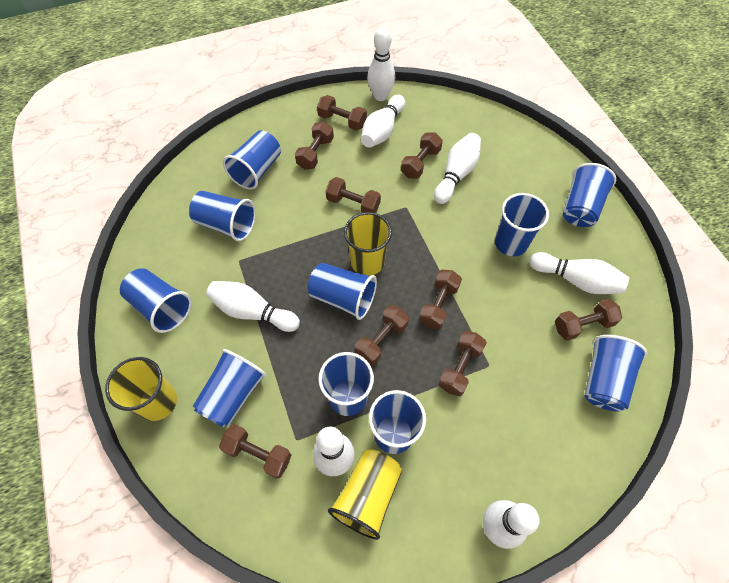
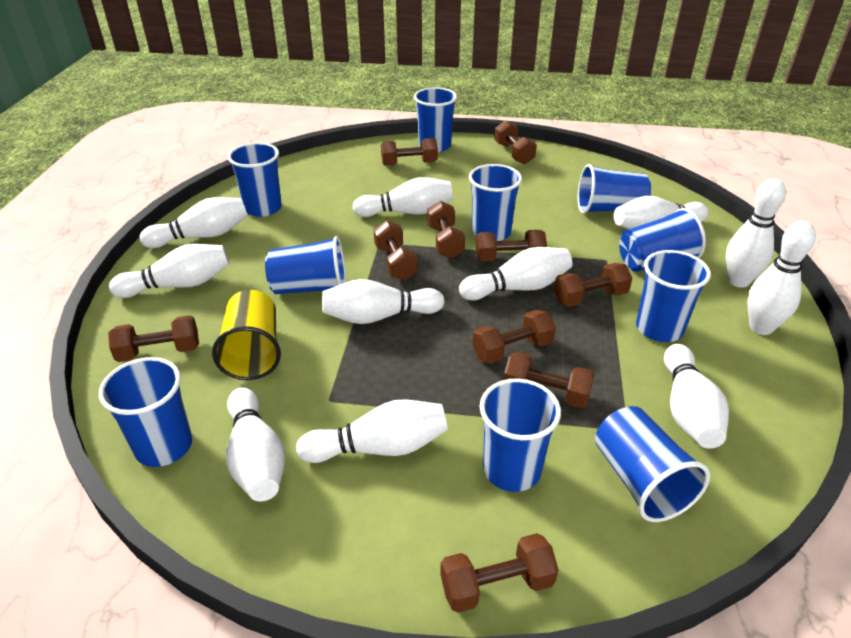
brown dumbbell: 9 -> 10
white bowling pin: 7 -> 11
yellow cup: 3 -> 1

